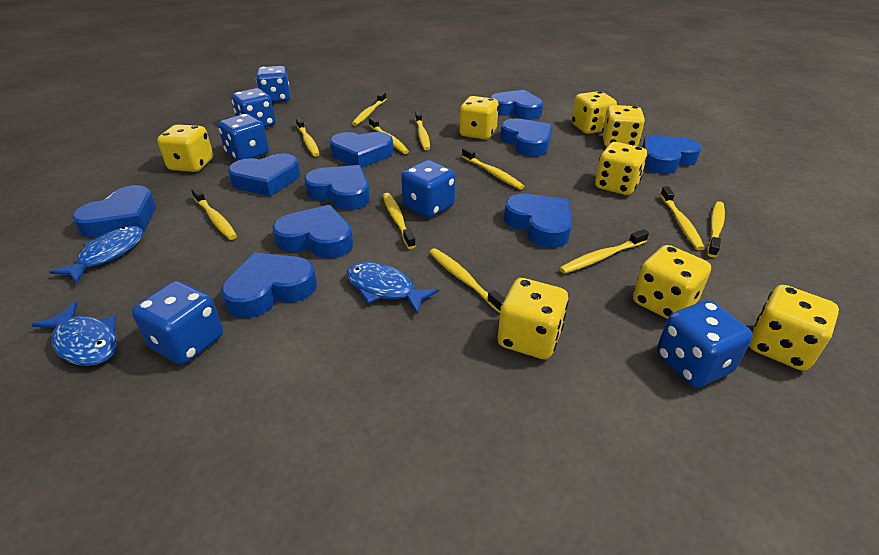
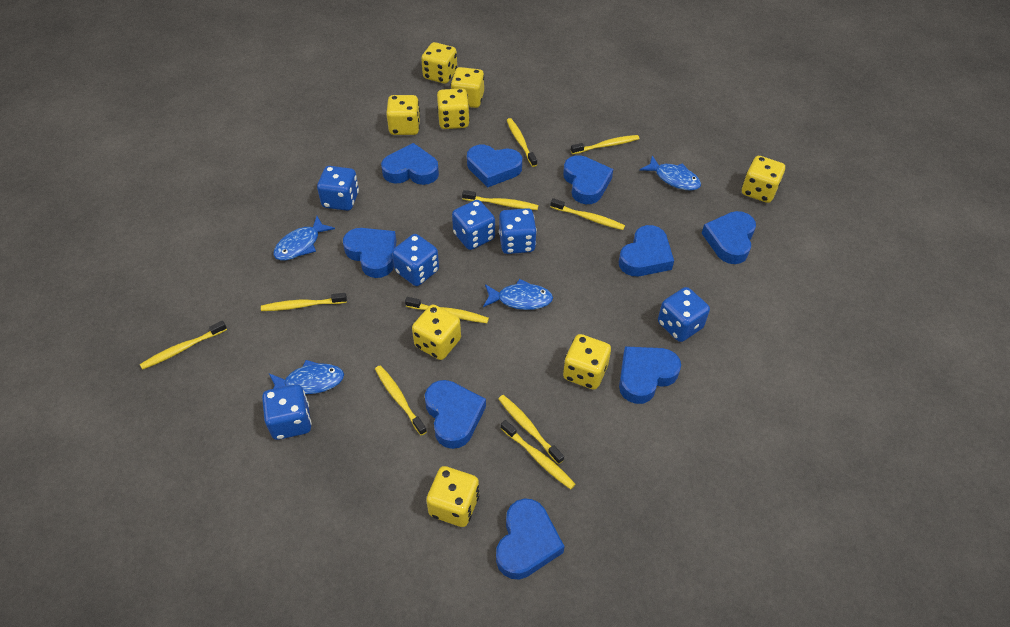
blue fish: 3 -> 4
blue heart: 10 -> 9
yellow toothbrush: 11 -> 10

